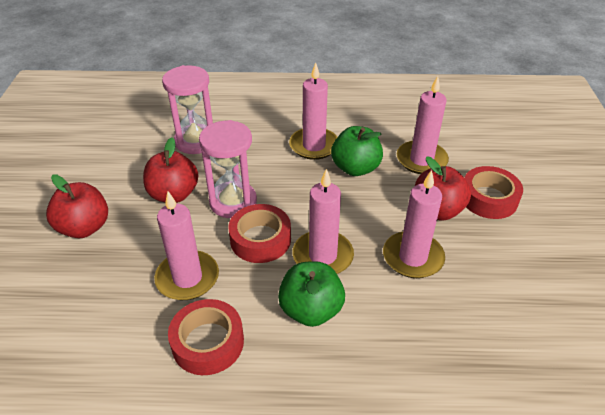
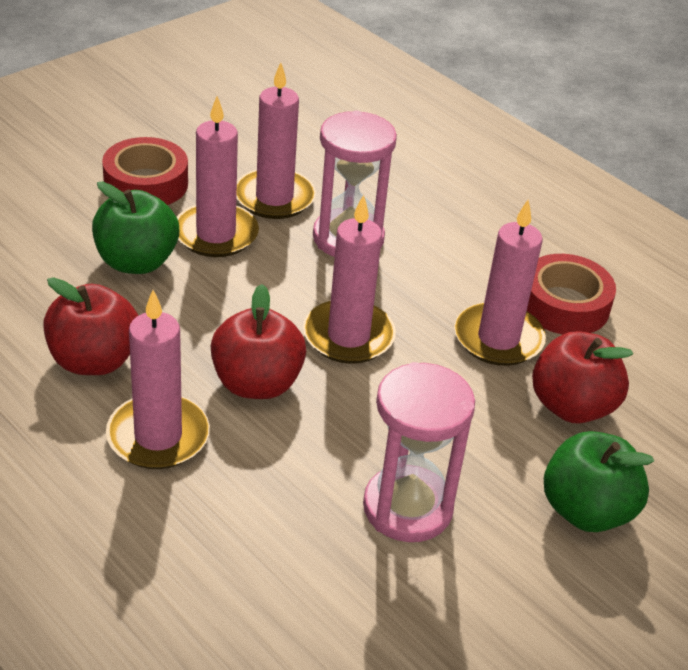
red tape: 3 -> 2

